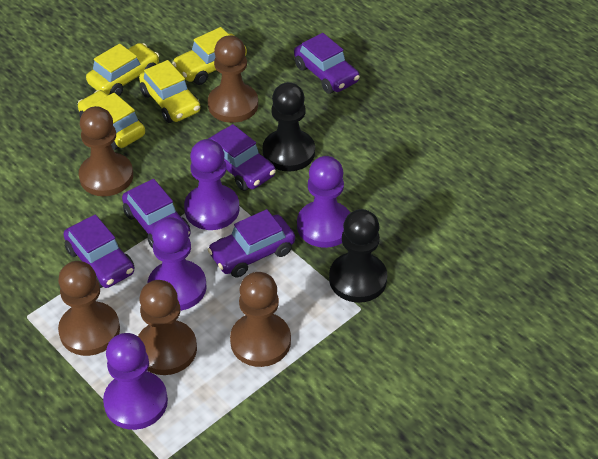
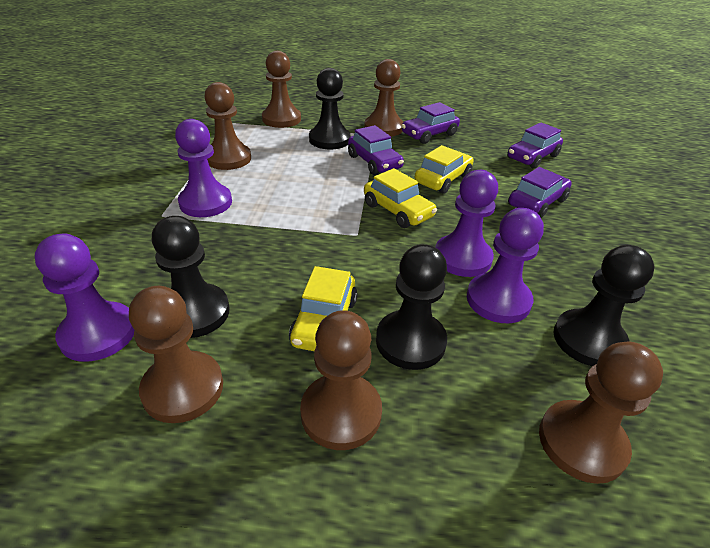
black pawn: 2 -> 4
brown pawn: 5 -> 6
purple car: 5 -> 4
yellow car: 4 -> 3

